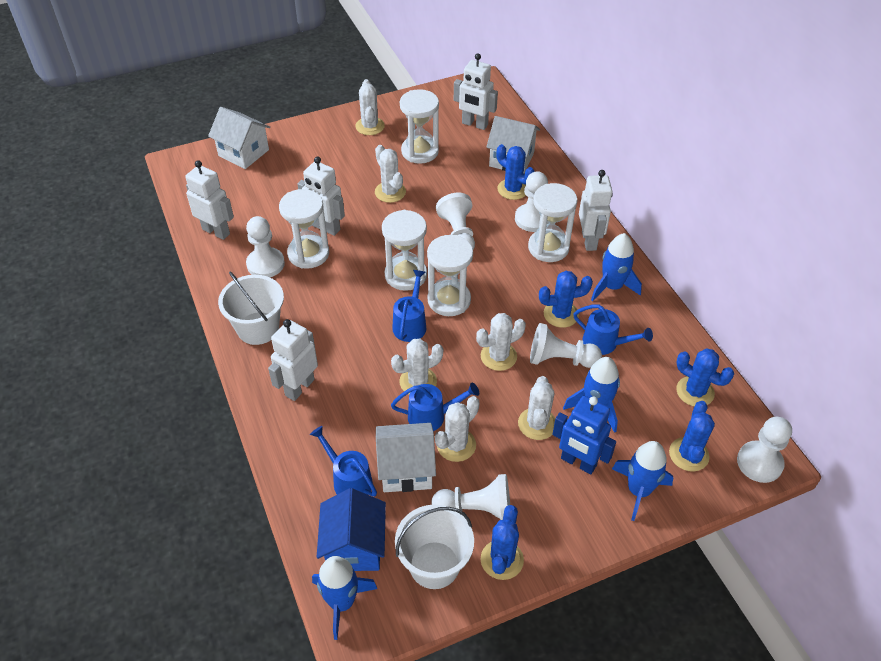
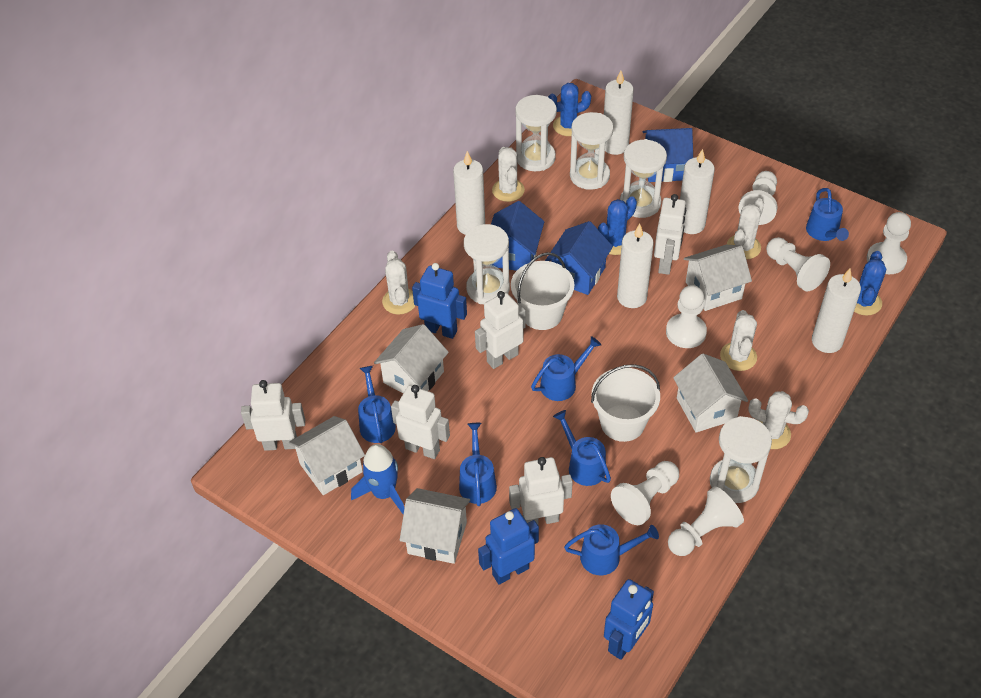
blue cactus: 5 -> 3
blue house: 1 -> 3
blue robot: 1 -> 3
blue rocket: 4 -> 1
blue watering can: 4 -> 6
white cactus: 6 -> 5
white candle: 0 -> 5
white house: 3 -> 5

